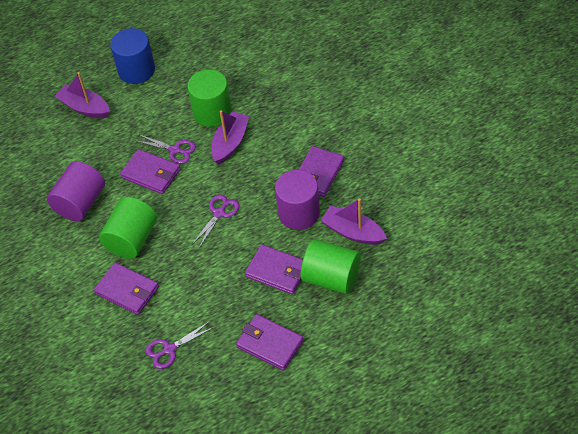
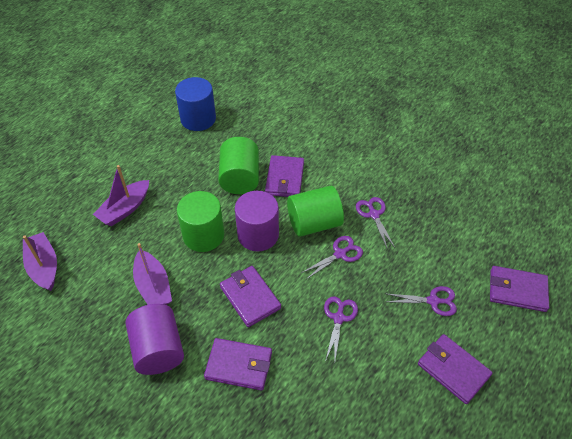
purple scissors: 3 -> 4

